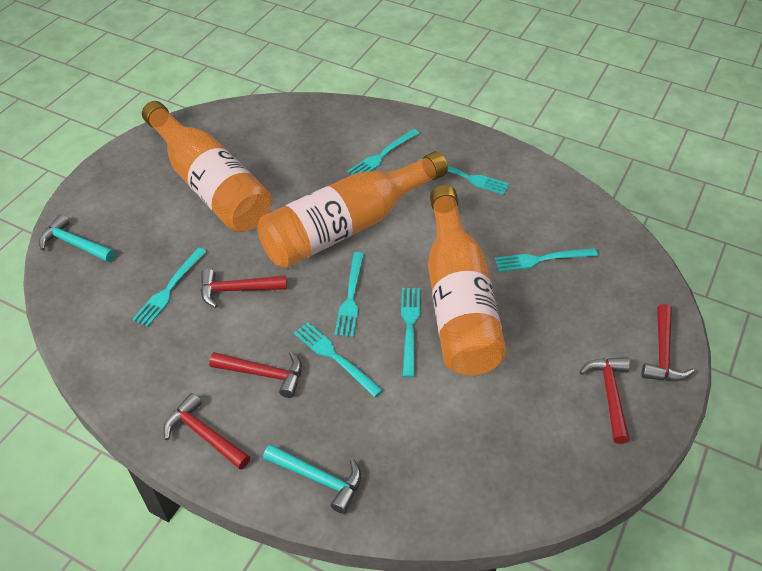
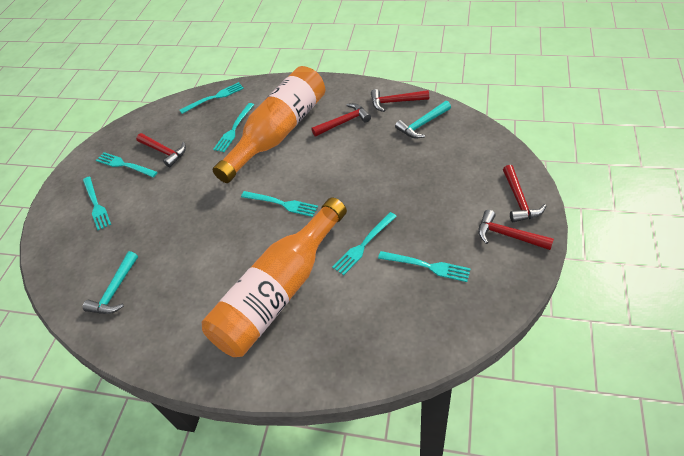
orange bottle: 3 -> 2

